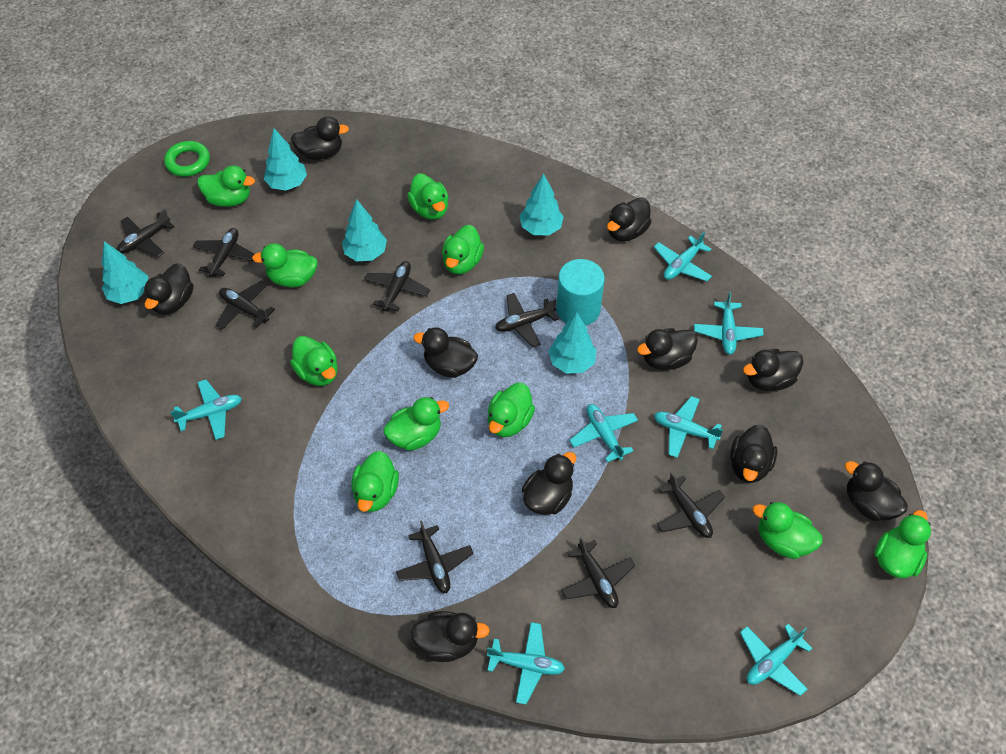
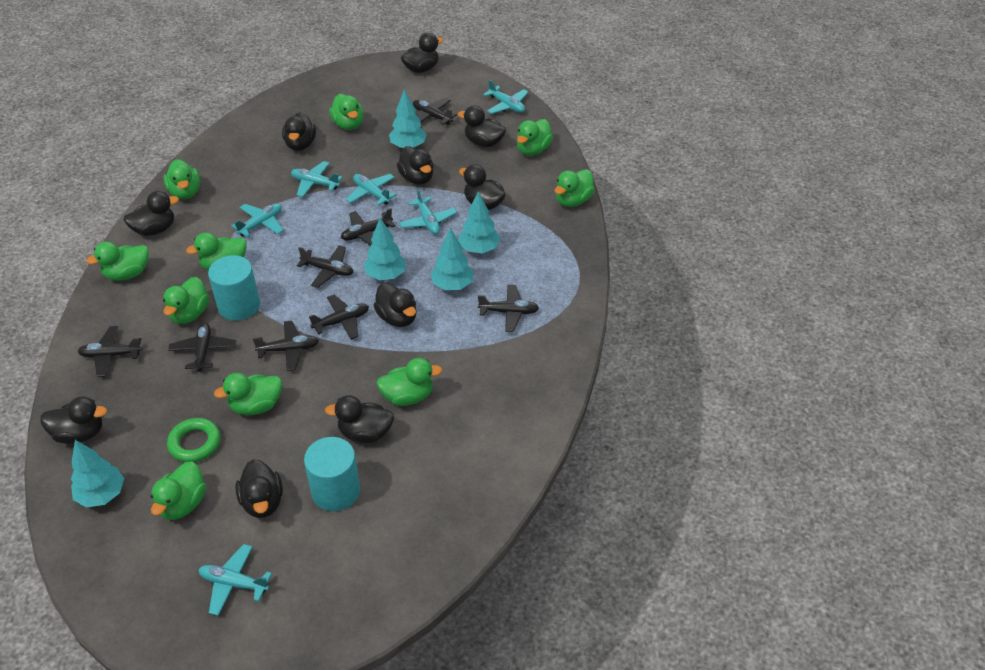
turquoise cylinder: 1 -> 2
turquoise plane: 7 -> 6

